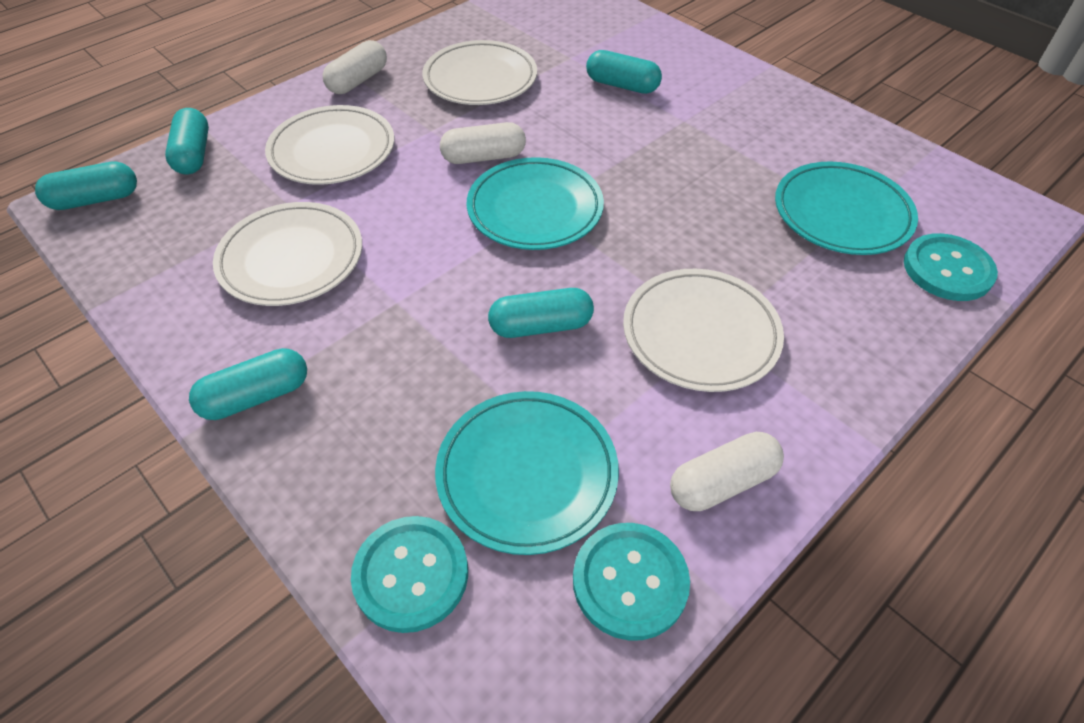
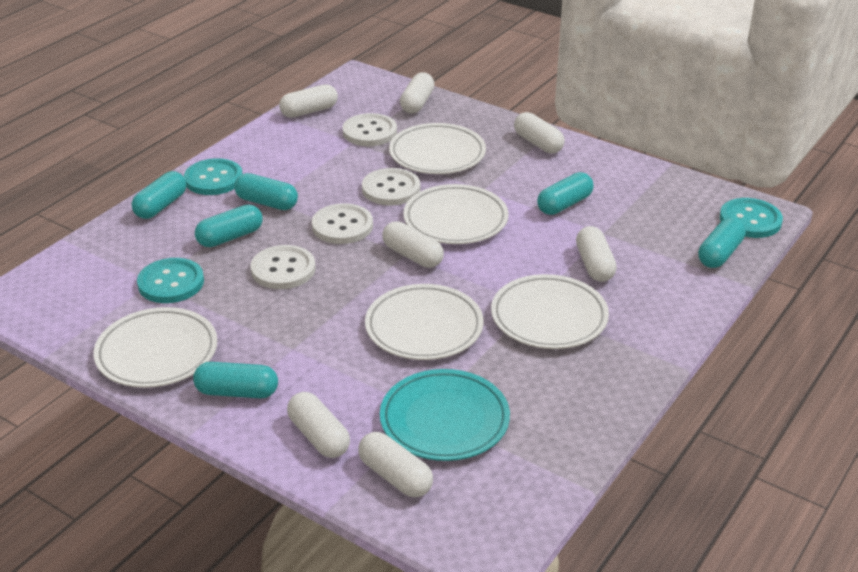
turquoise capsule: 5 -> 6
turquoise plate: 3 -> 1
white button: 0 -> 4
white capsule: 3 -> 7
white plate: 4 -> 5

